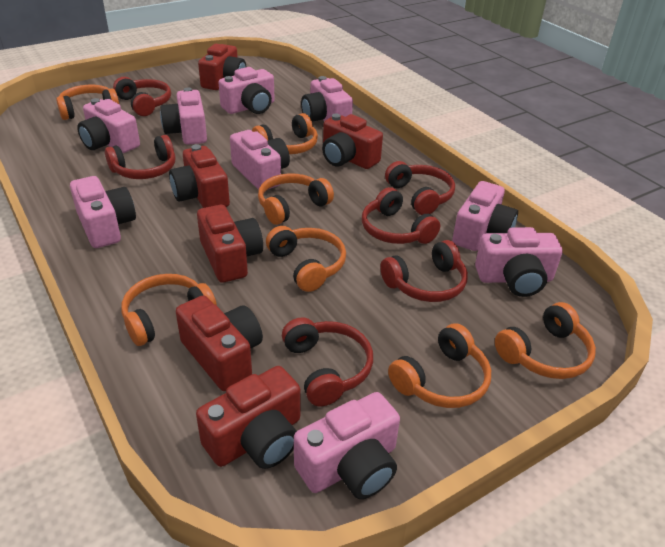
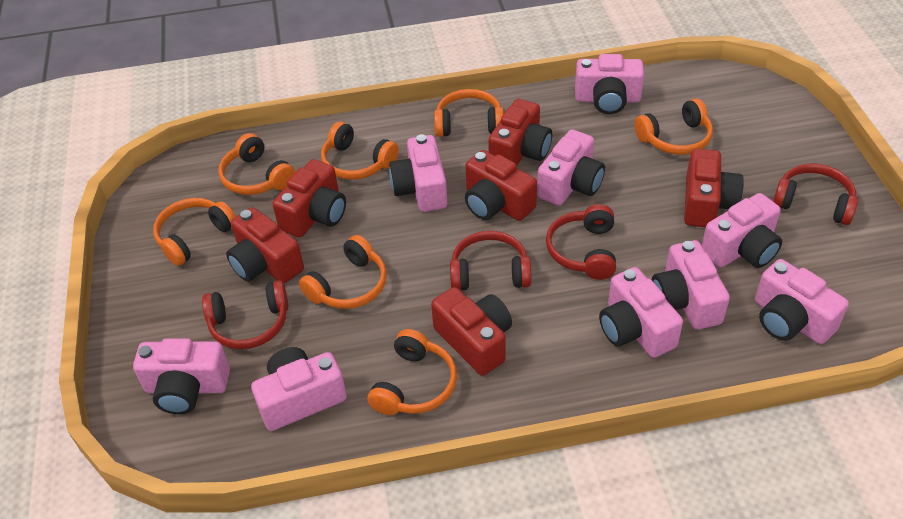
red headphones: 6 -> 4

